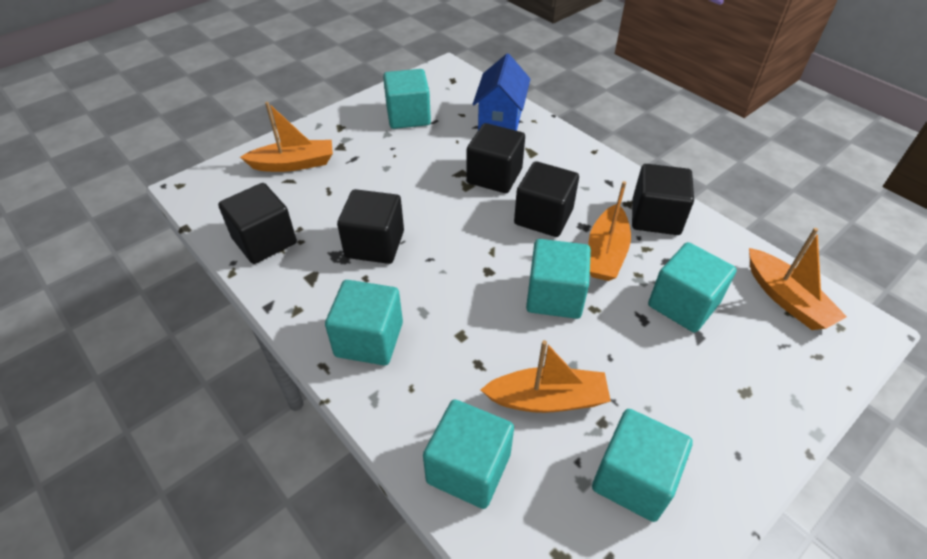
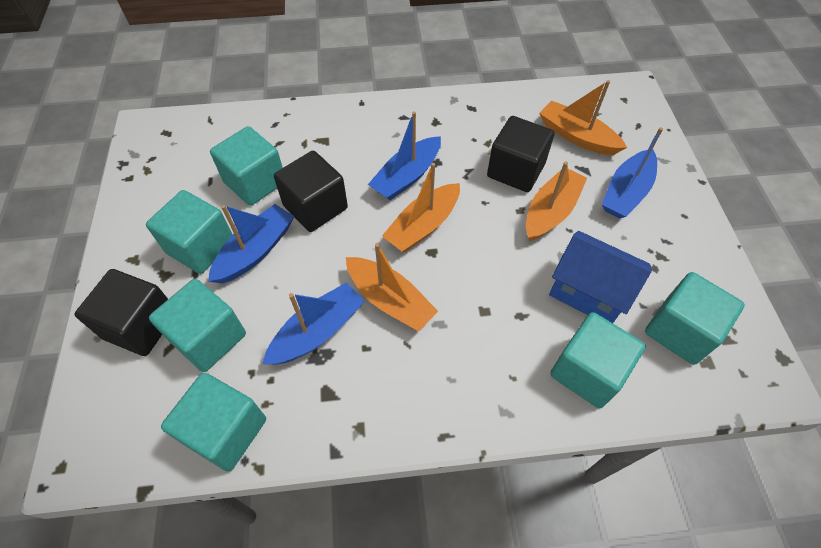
black cube: 5 -> 3
blue boat: 0 -> 4

